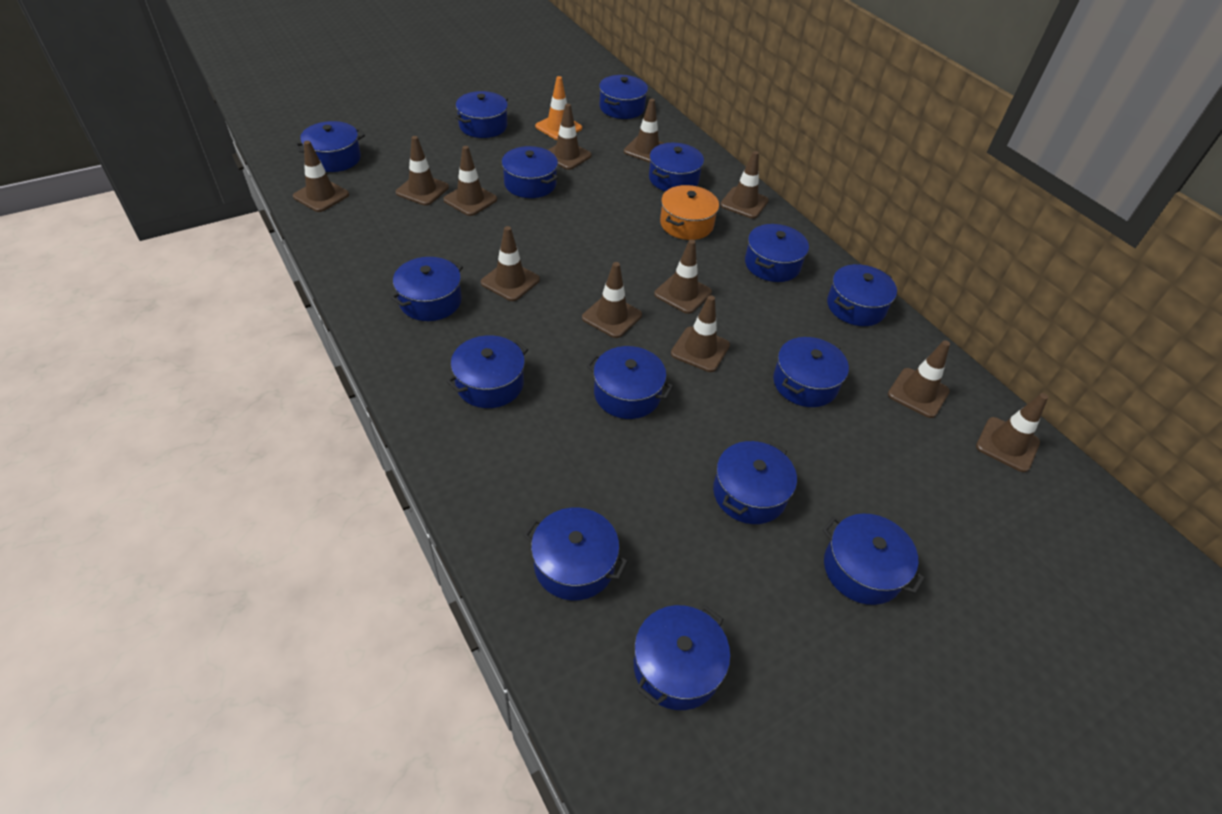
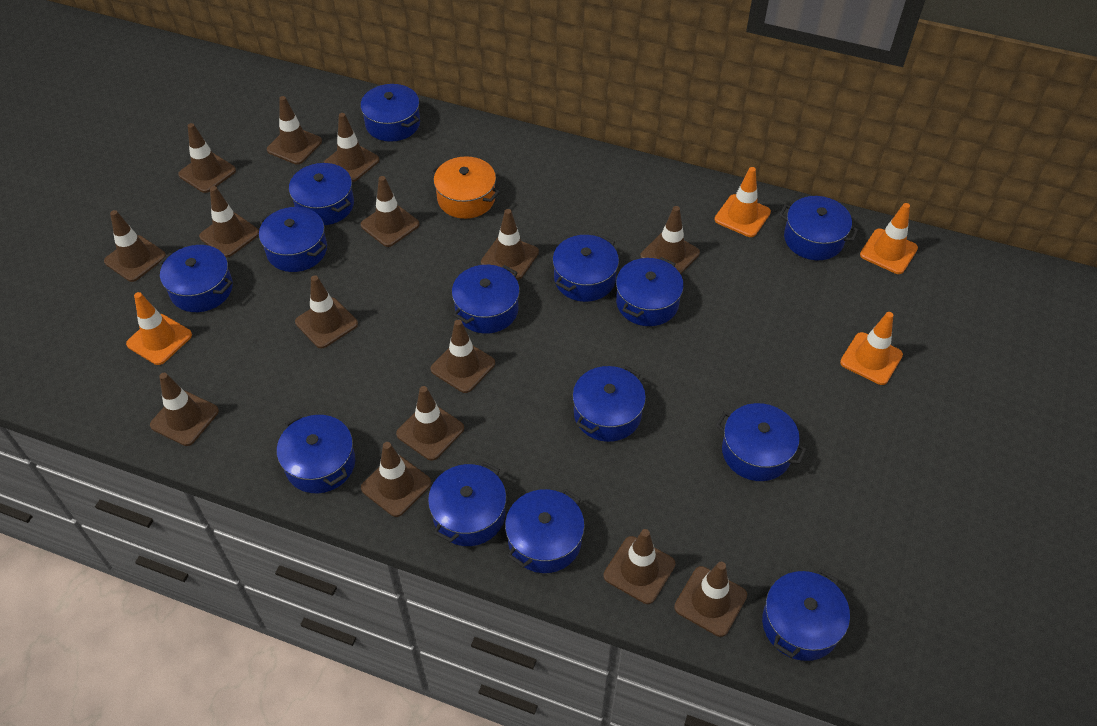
blue pot: 15 -> 14
brown traffic cone: 12 -> 15
orange traffic cone: 1 -> 4

